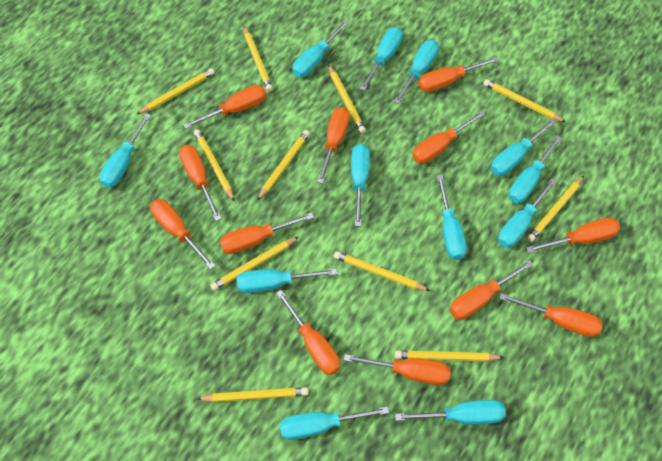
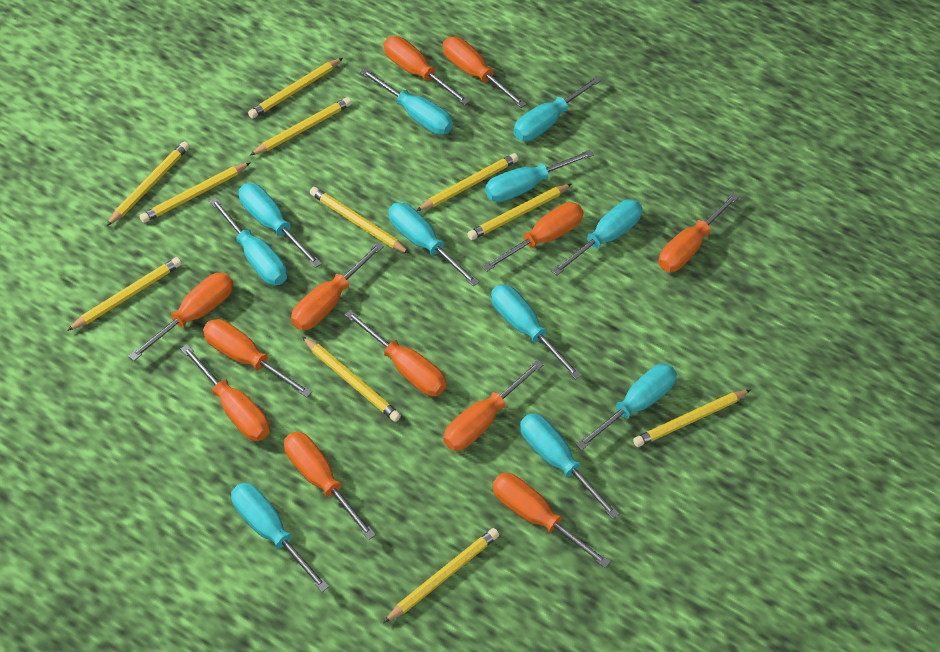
turquoise screwdriver: 12 -> 11

